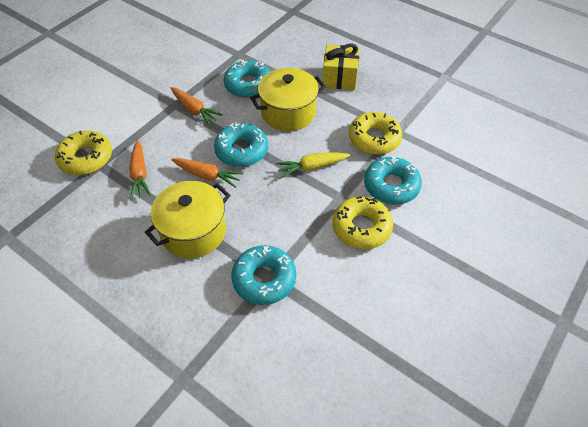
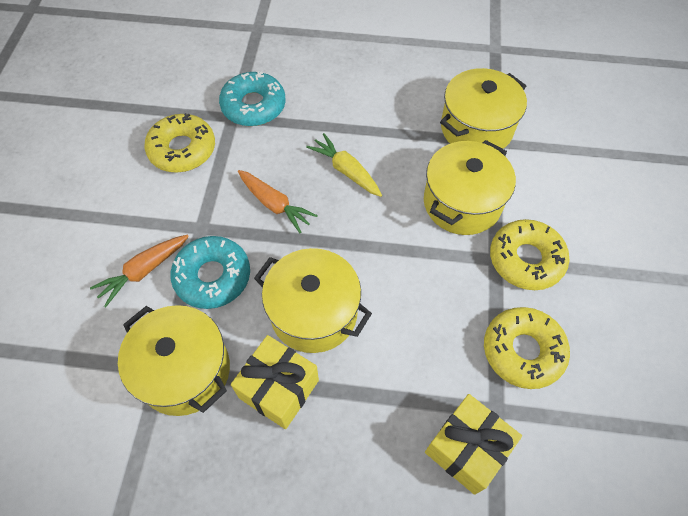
orange carrot: 3 -> 2
turquoise donut: 4 -> 2
yellow gift: 1 -> 2
yellow pot: 2 -> 4

